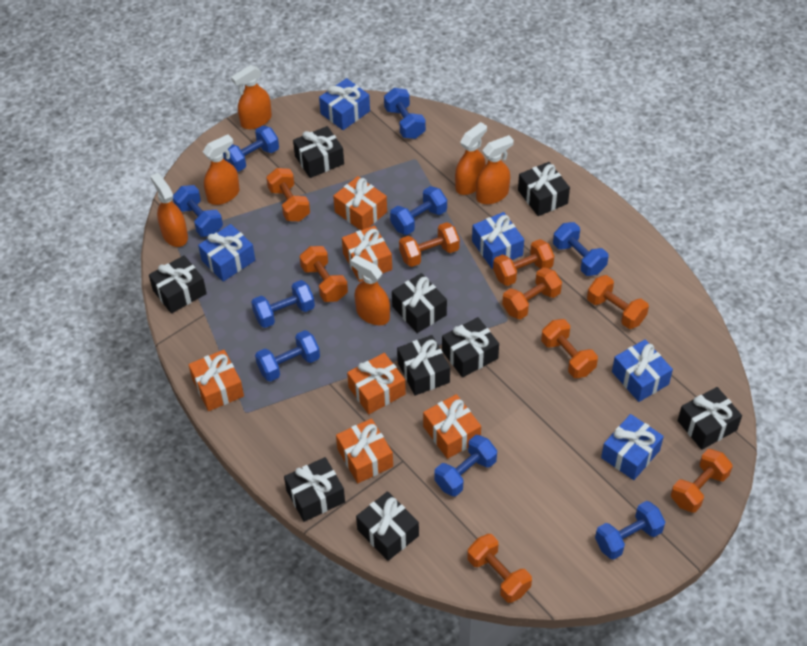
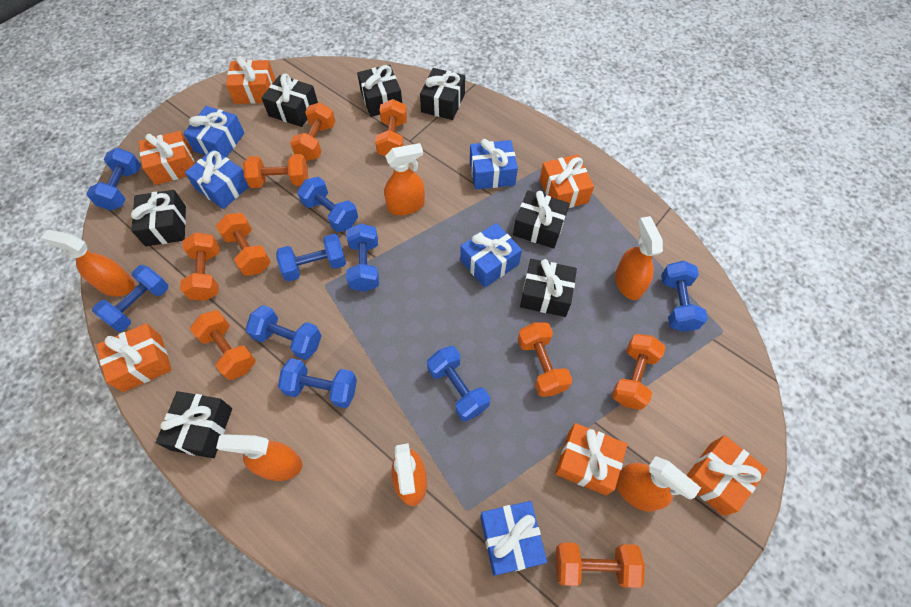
black gift: 9 -> 7

